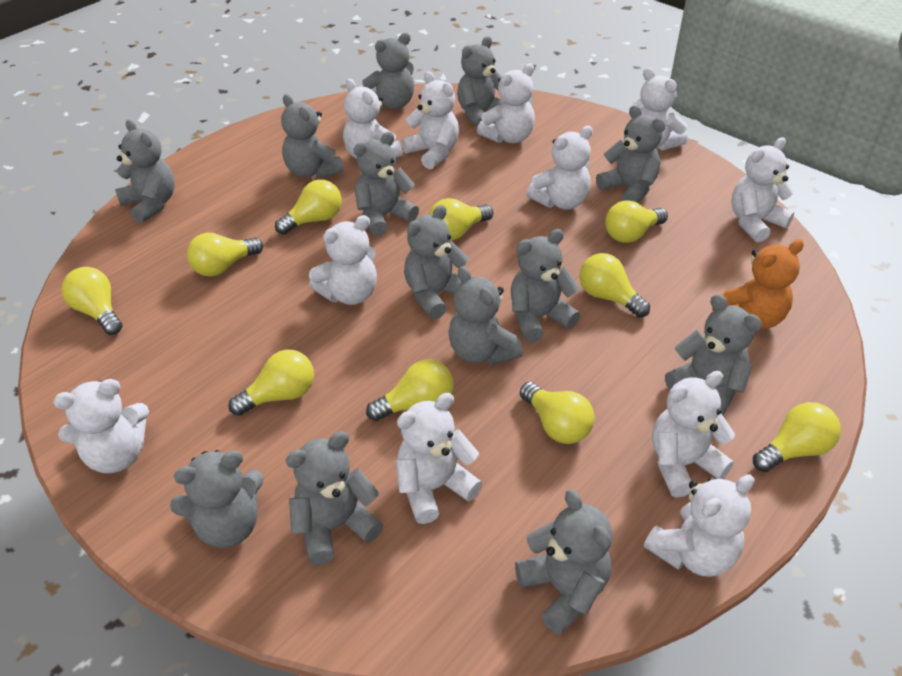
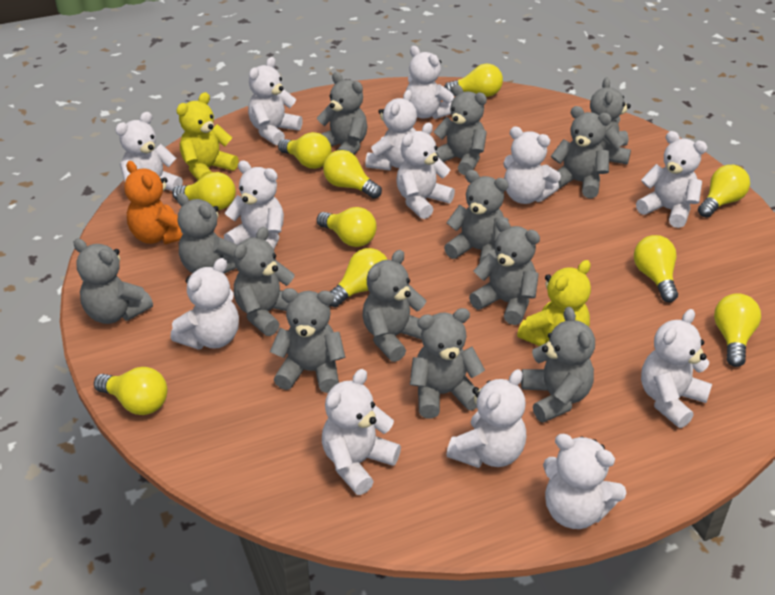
white teddy bear: 11 -> 13
yellow teddy bear: 0 -> 2

